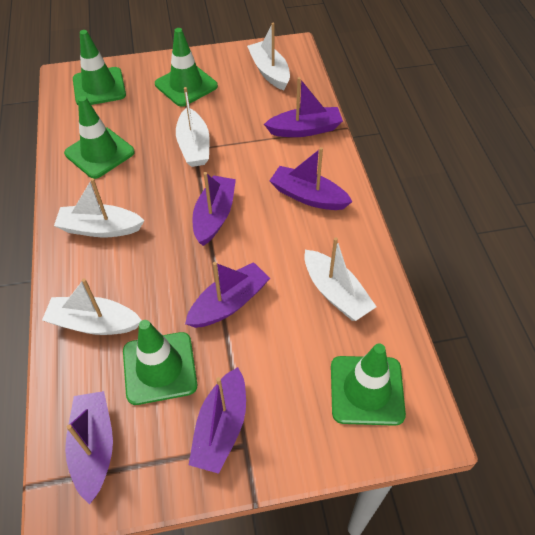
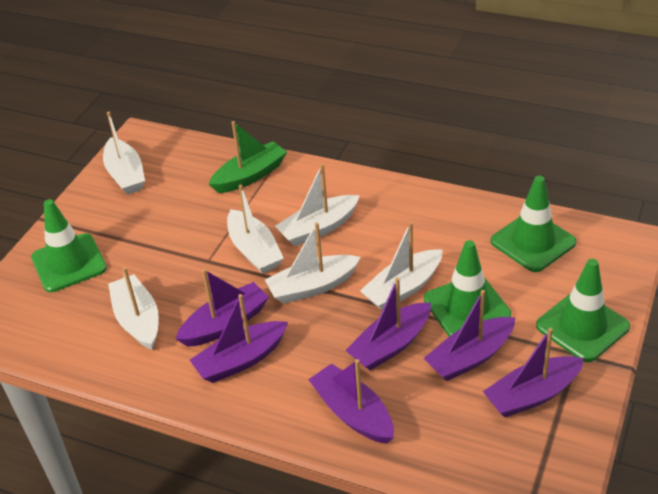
green boat: 0 -> 1
green traffic cone: 5 -> 4
white boat: 5 -> 6

